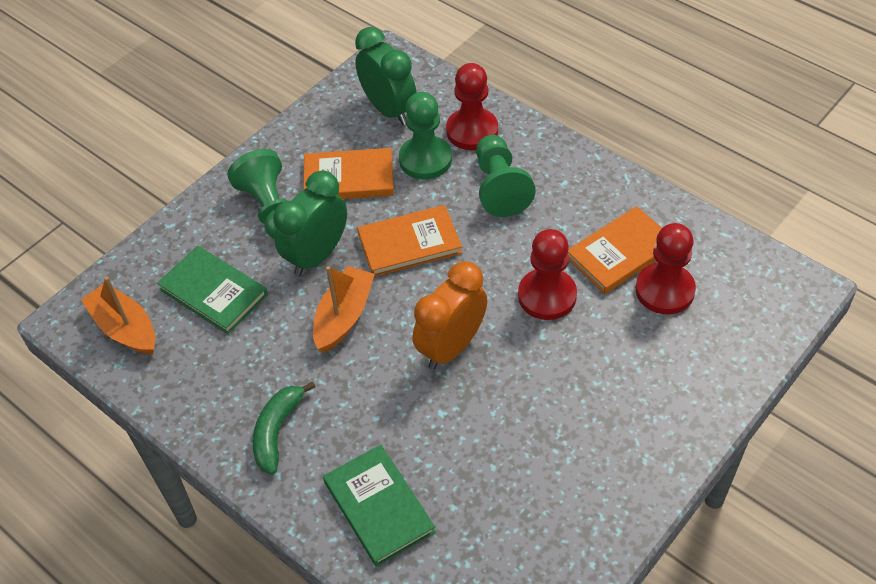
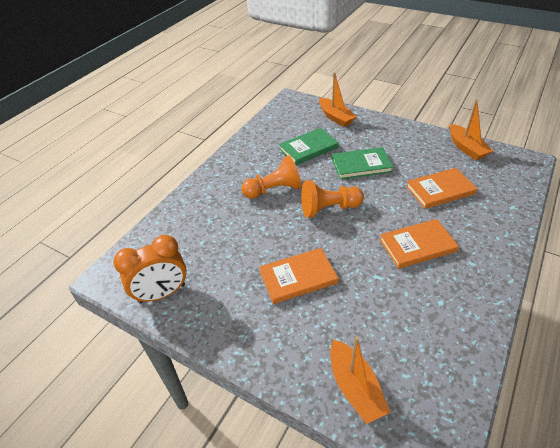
green banana: 1 -> 0
green clock: 2 -> 0
green pawn: 3 -> 0
orange boat: 2 -> 3
orange pawn: 0 -> 2
red pawn: 3 -> 0

